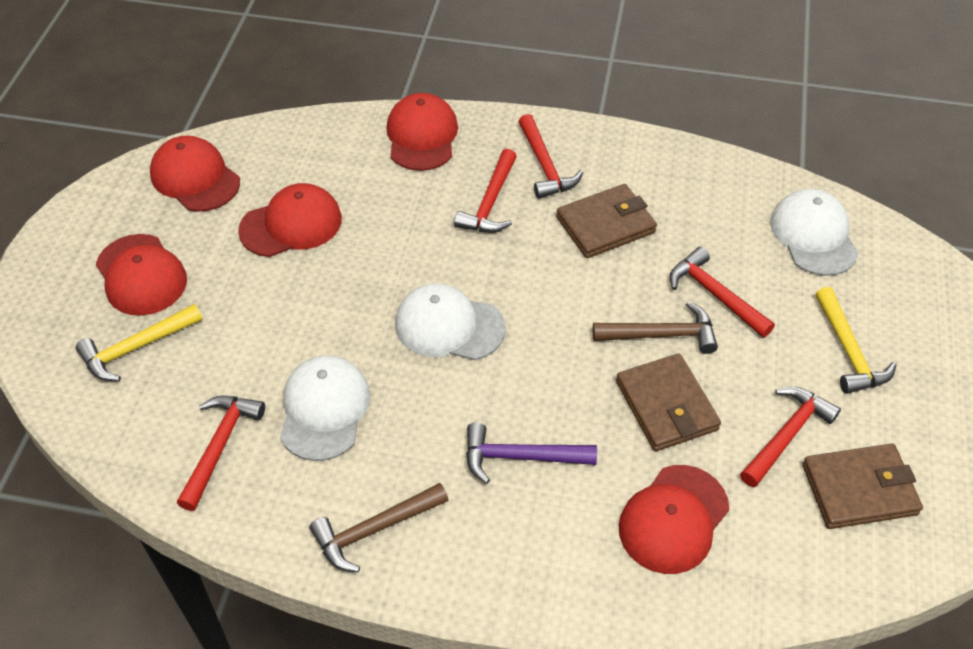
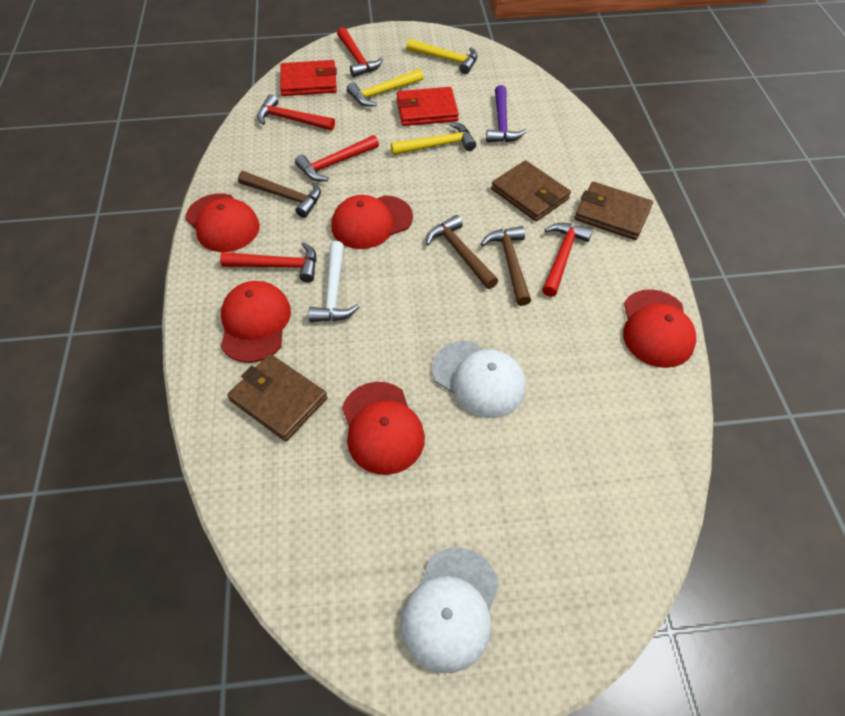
brown hammer: 2 -> 3
red wallet: 0 -> 2
white cap: 3 -> 2
white hammer: 0 -> 1
yellow hammer: 2 -> 3

